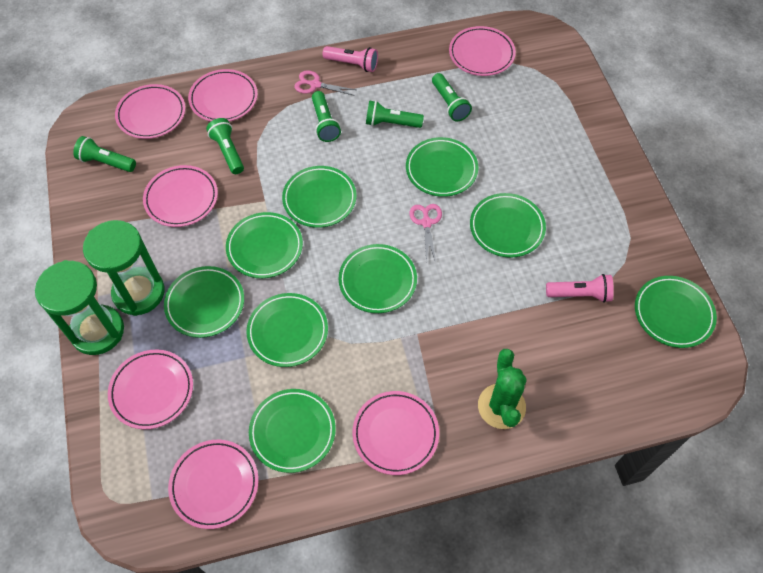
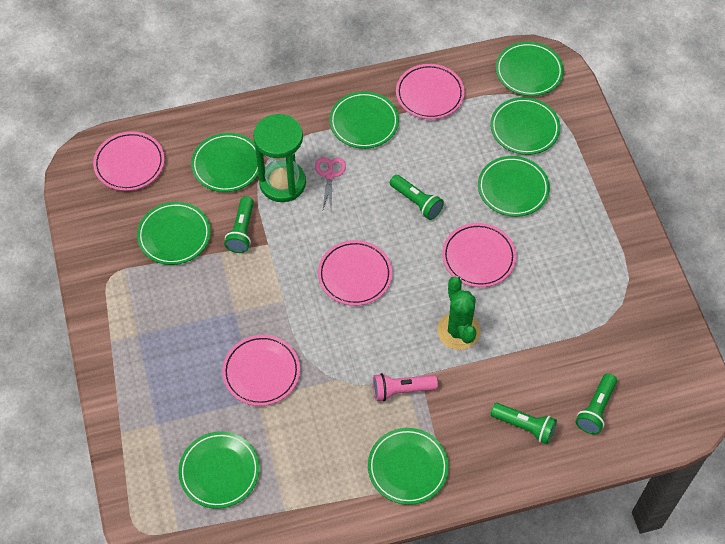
green flashlight: 5 -> 4
green hourglass: 2 -> 1
green plate: 9 -> 8
pink flashlight: 2 -> 1
pink plate: 7 -> 5
pink scissors: 2 -> 1

